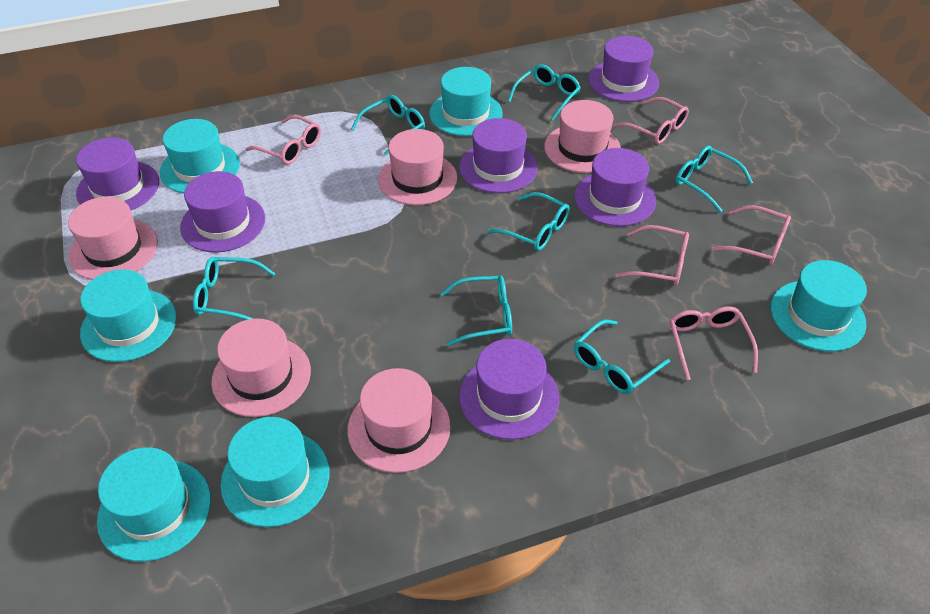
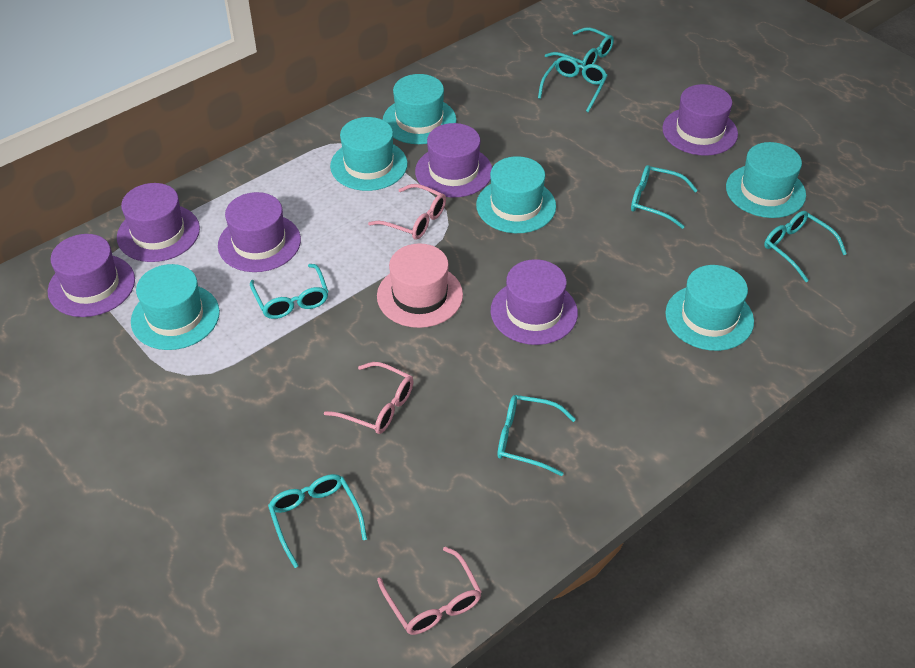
pink glasses: 5 -> 3
pink hat: 5 -> 1

